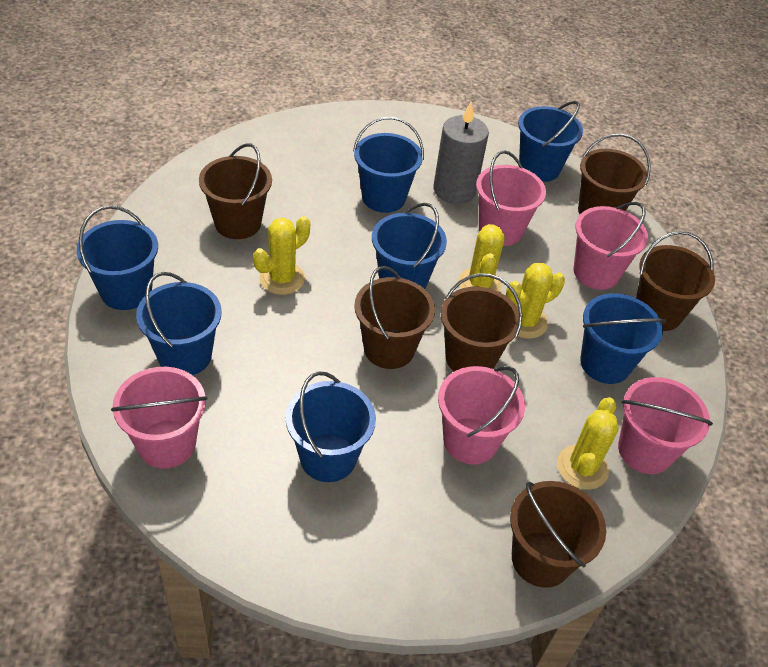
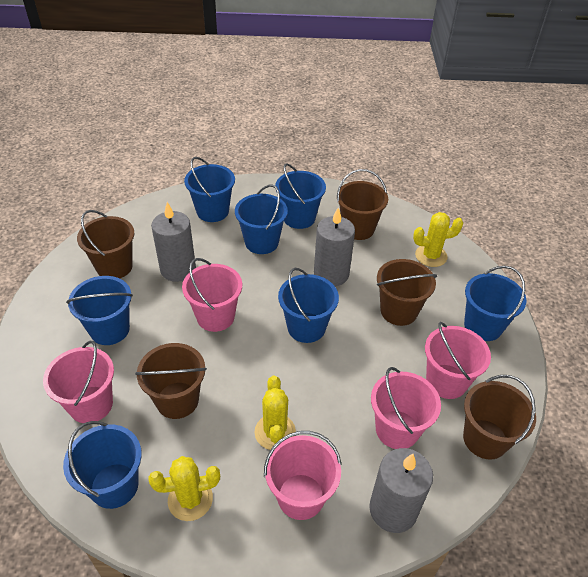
brown bucket: 6 -> 5
grey candle: 1 -> 3
yellow cactus: 4 -> 3

